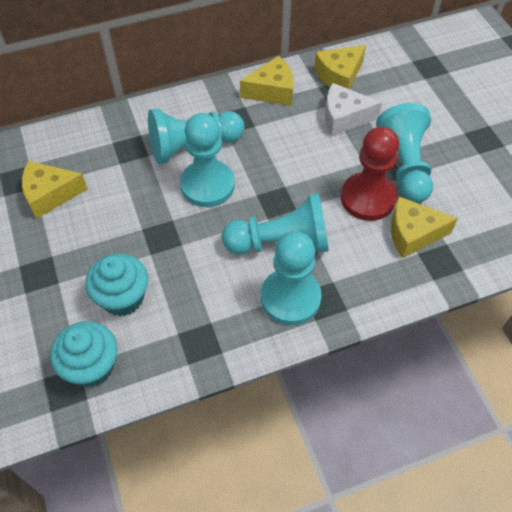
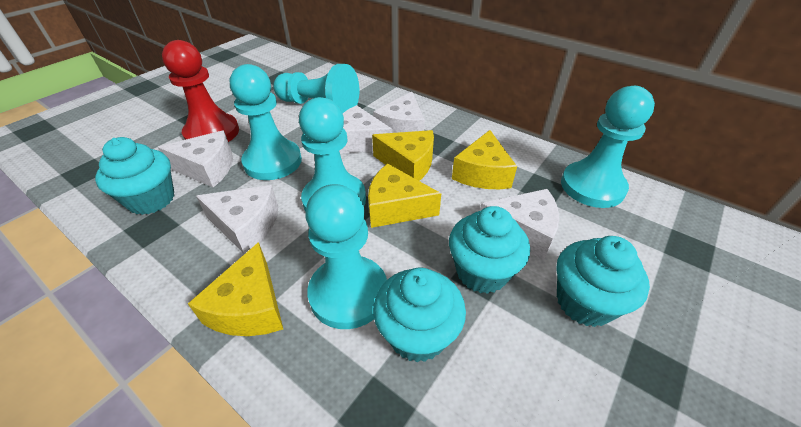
turquoise cupcake: 2 -> 4
white cheese: 1 -> 5

